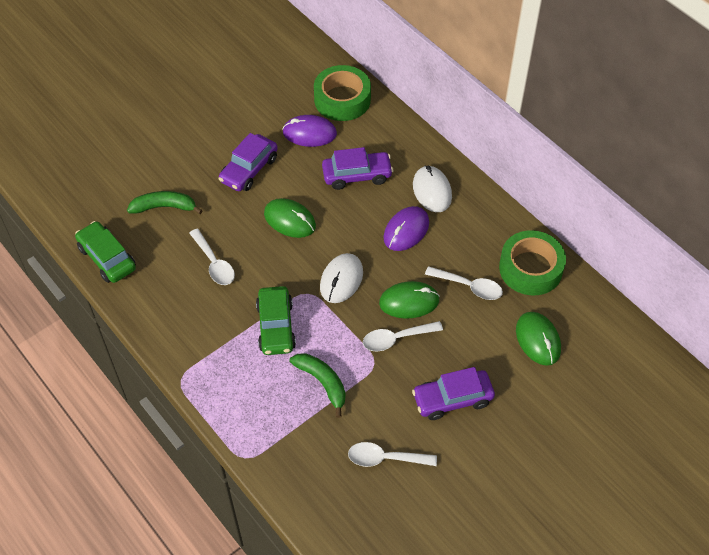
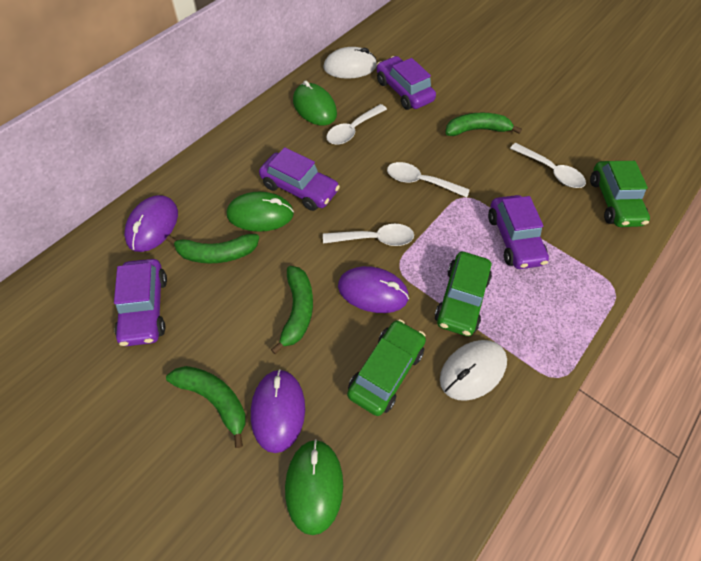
green banana: 2 -> 4
green car: 2 -> 3
green tape: 2 -> 0
purple car: 3 -> 4
purple mouse: 2 -> 3

